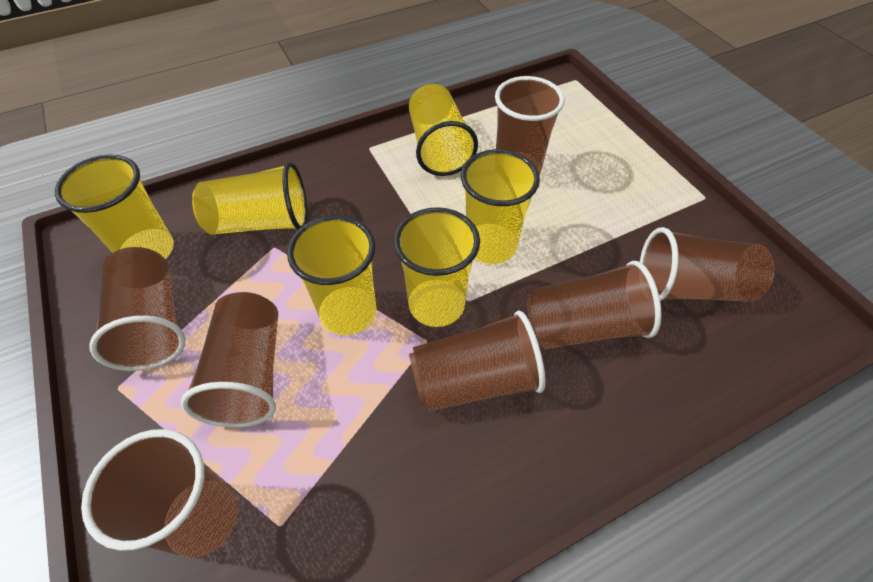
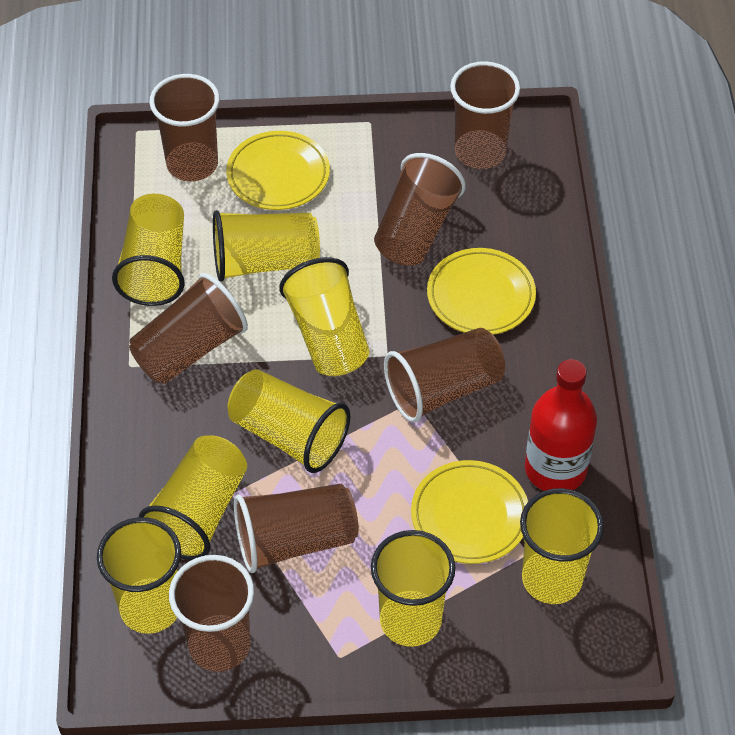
red bottle: 0 -> 1
yellow cup: 6 -> 8
yellow plate: 0 -> 3

